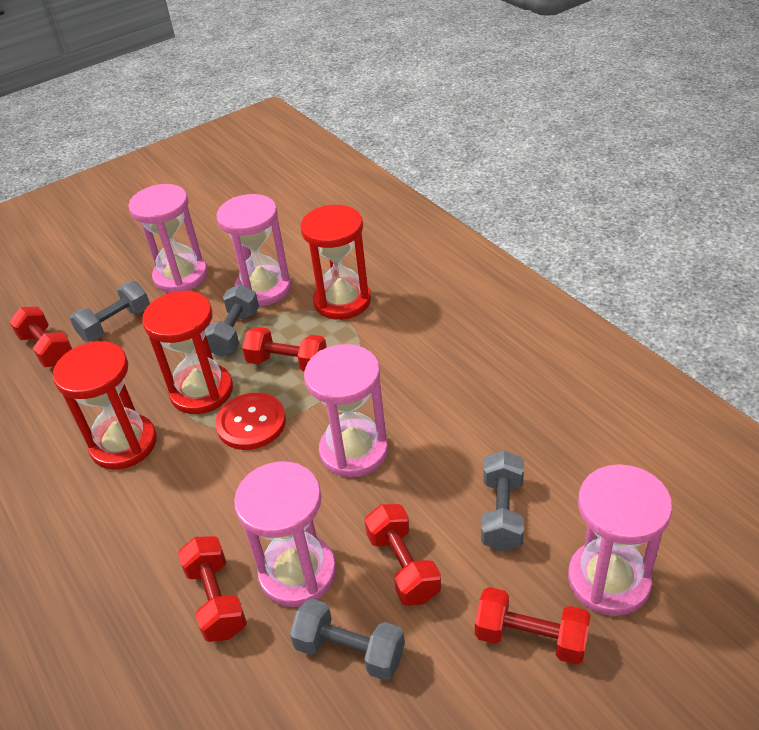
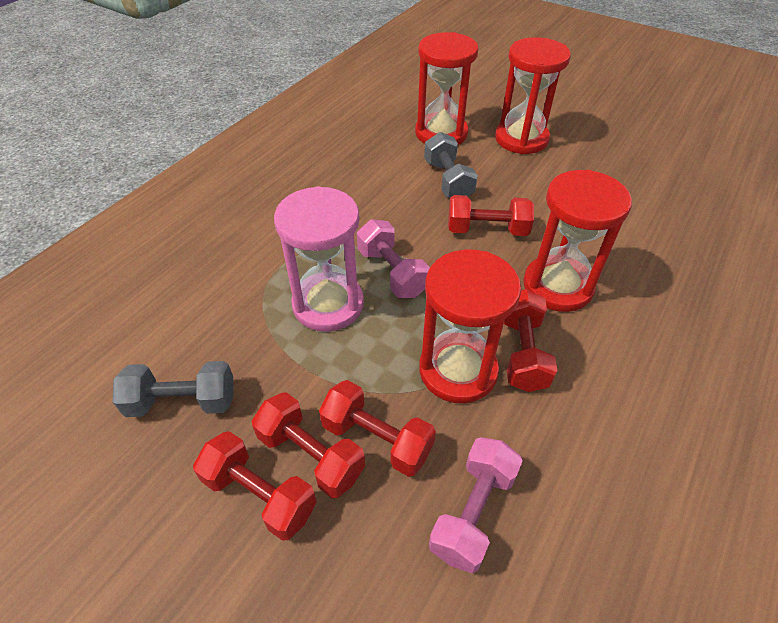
grey dumbbell: 4 -> 2
pink dumbbell: 0 -> 2
pink hourglass: 5 -> 1
red button: 1 -> 0
red hourglass: 3 -> 4

